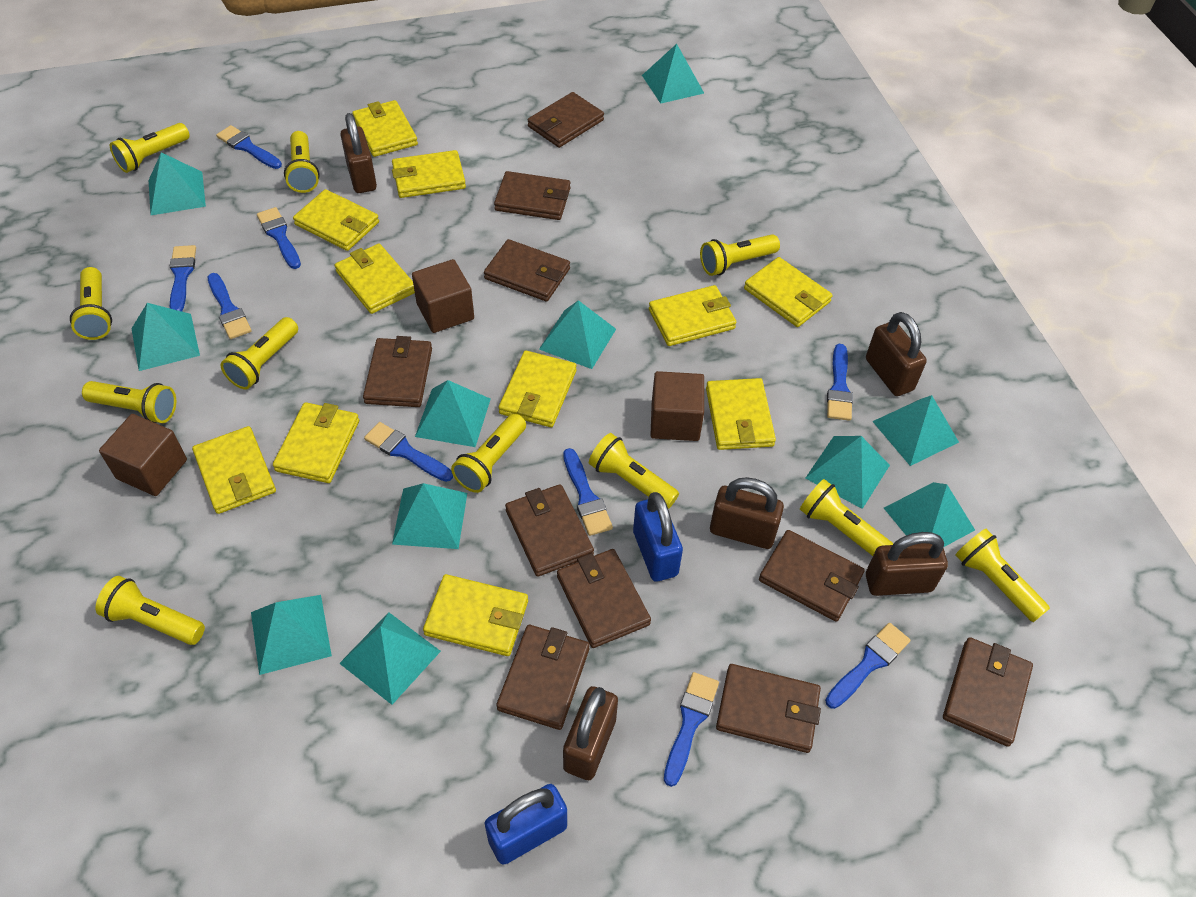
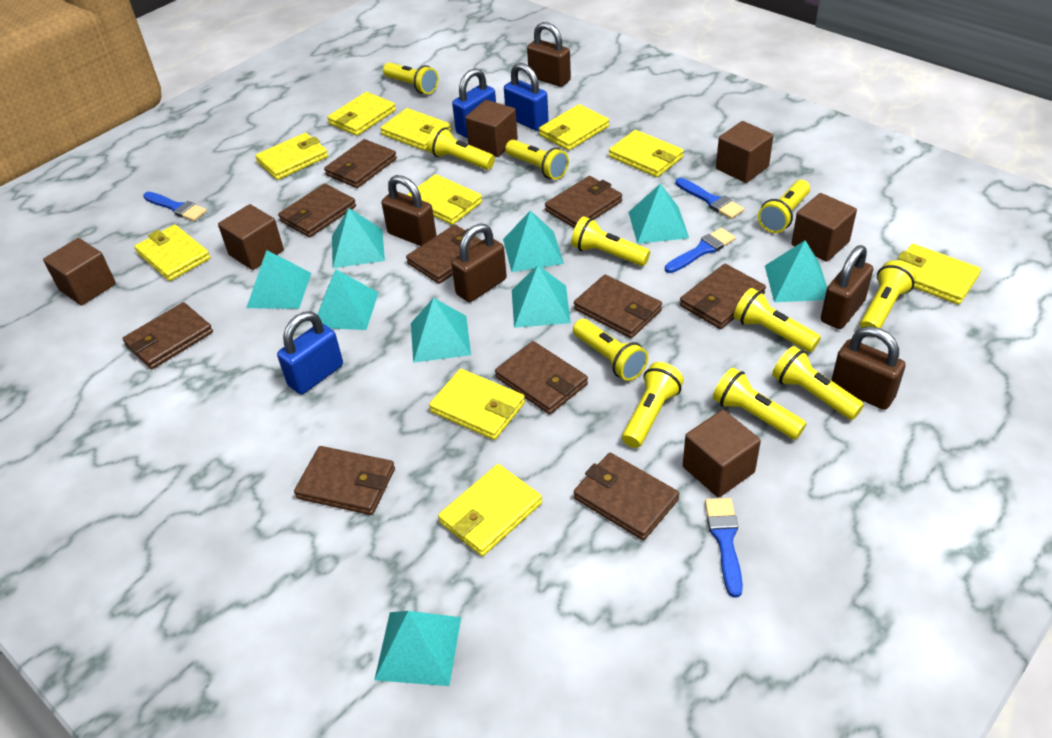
blue brush: 9 -> 4
blue padlock: 2 -> 3
brown cube: 3 -> 6
turquoise pyramid: 11 -> 9
yellow wallet: 11 -> 10

